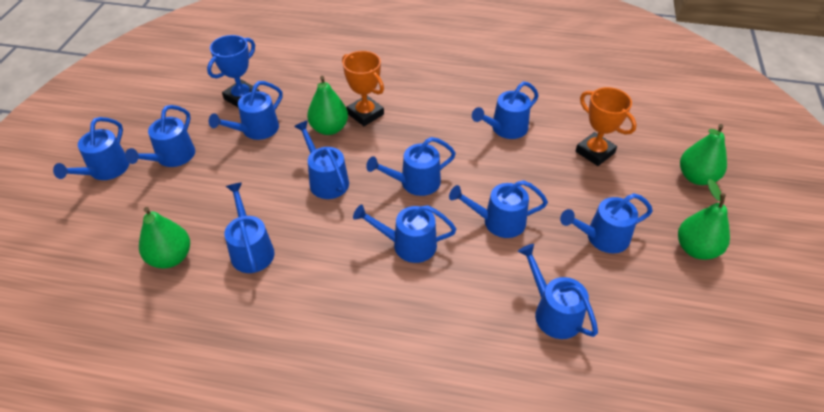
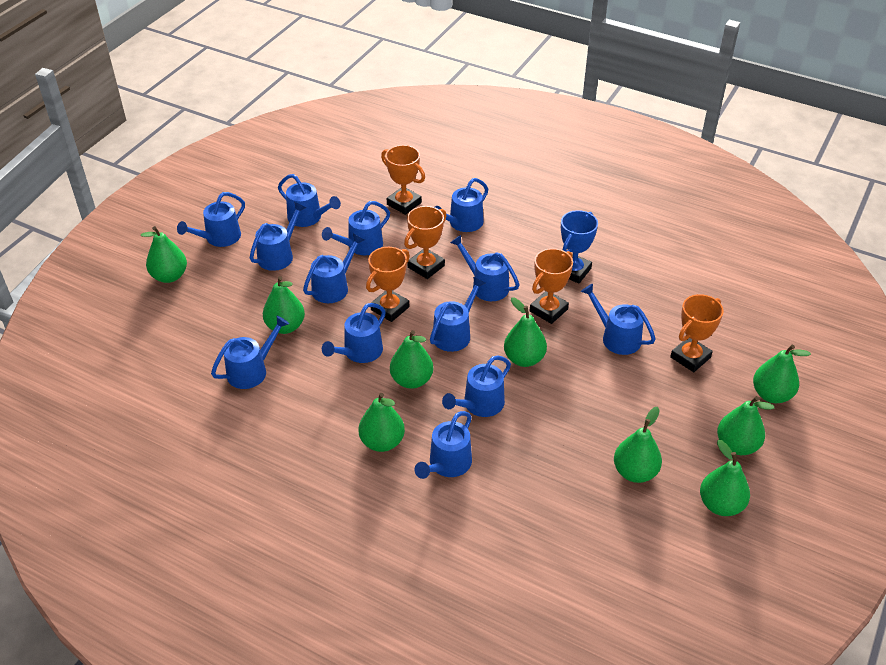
blue watering can: 11 -> 13
green pear: 4 -> 9
orange trophy: 2 -> 5

